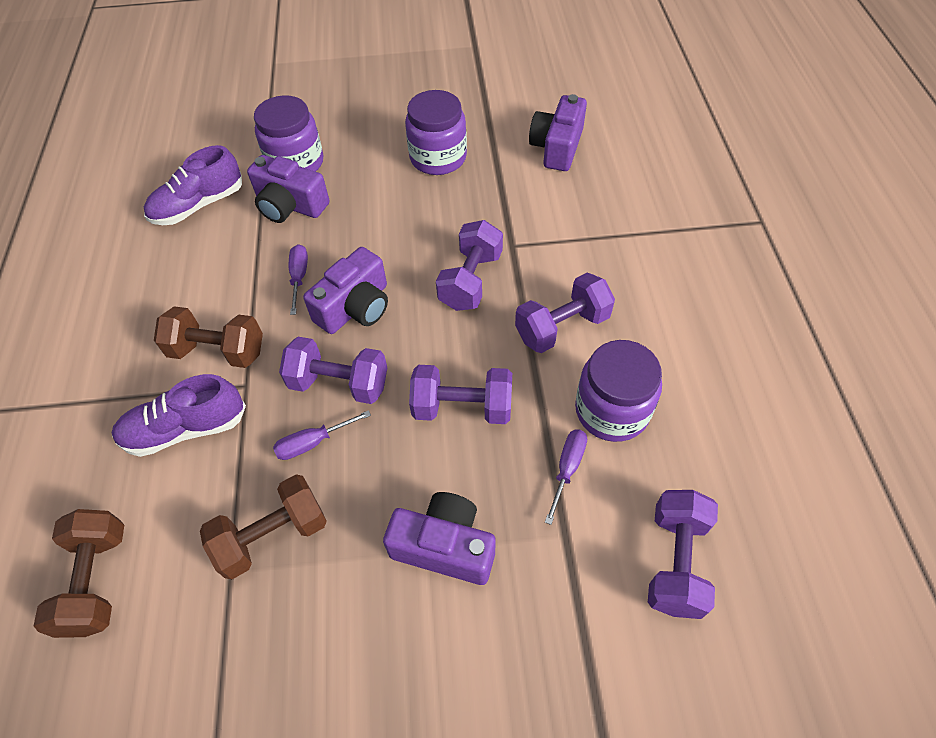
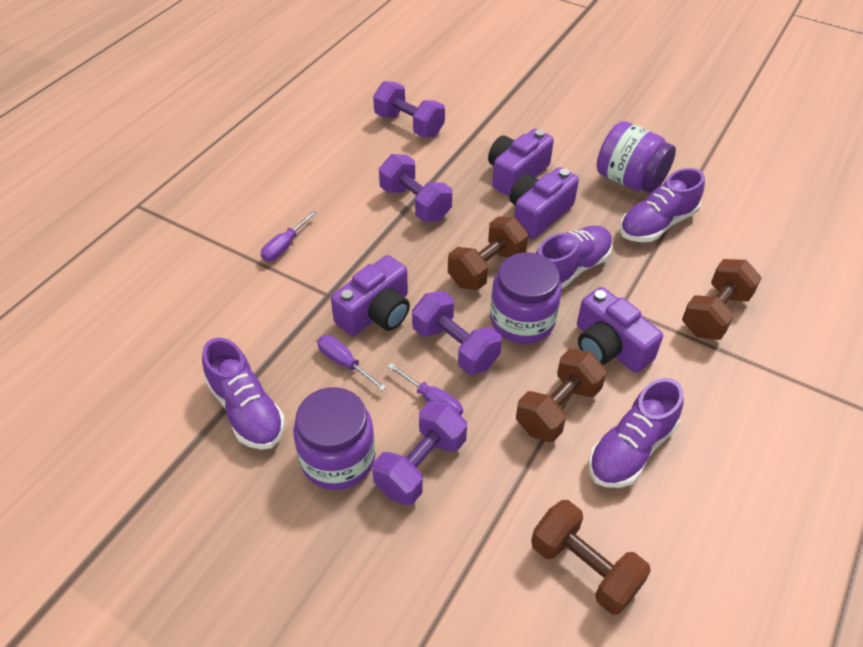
brown dumbbell: 3 -> 4
purple dumbbell: 5 -> 4
purple shoe: 2 -> 4

